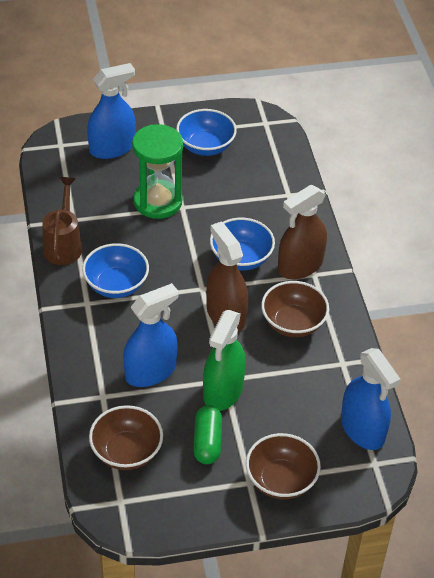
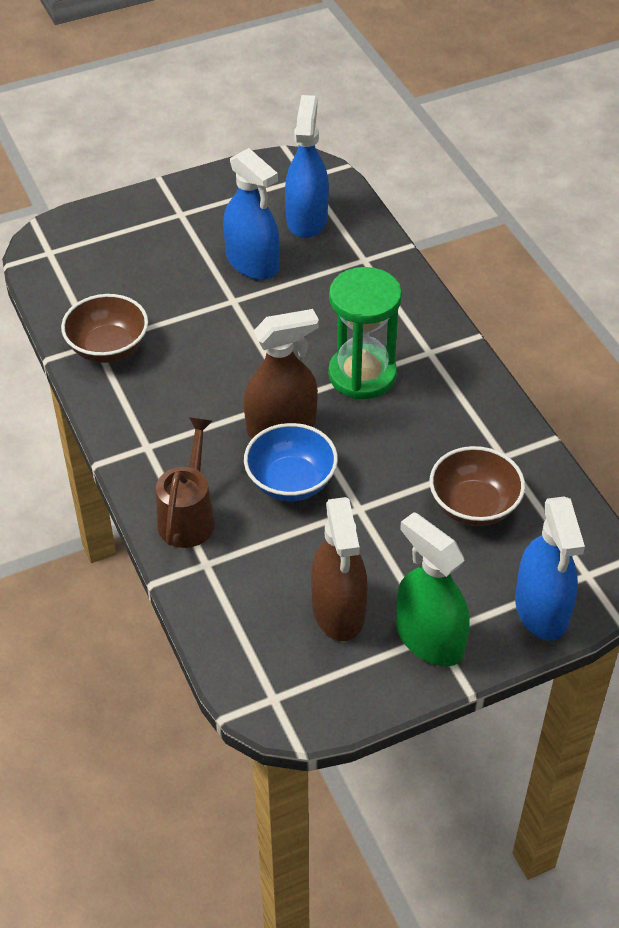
blue bowl: 3 -> 1
brown bowl: 3 -> 2
green capsule: 1 -> 0

